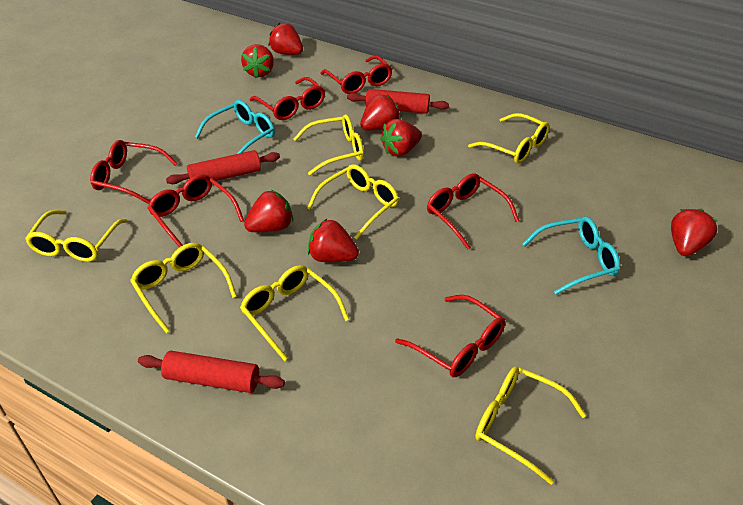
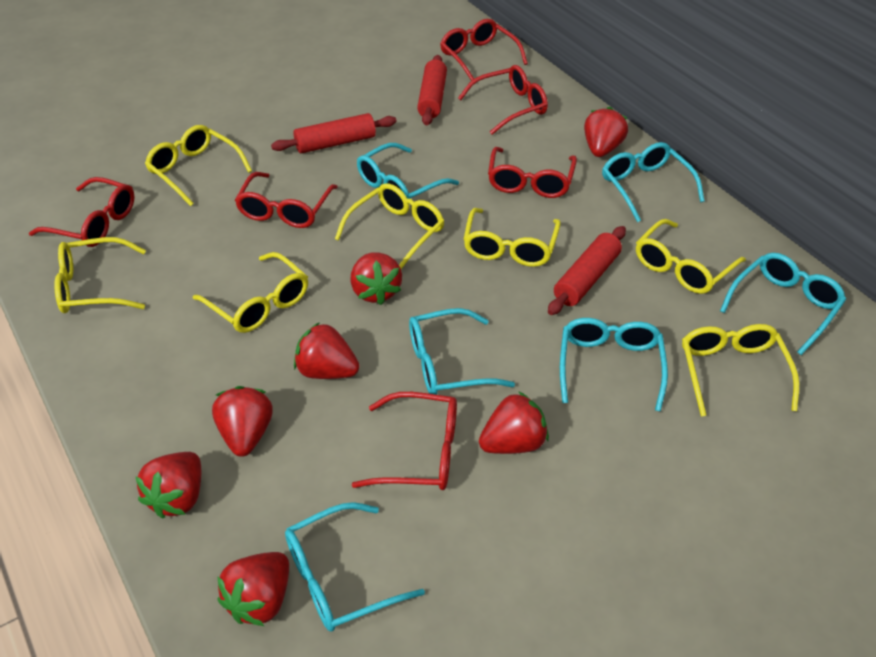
turquoise glasses: 2 -> 6

